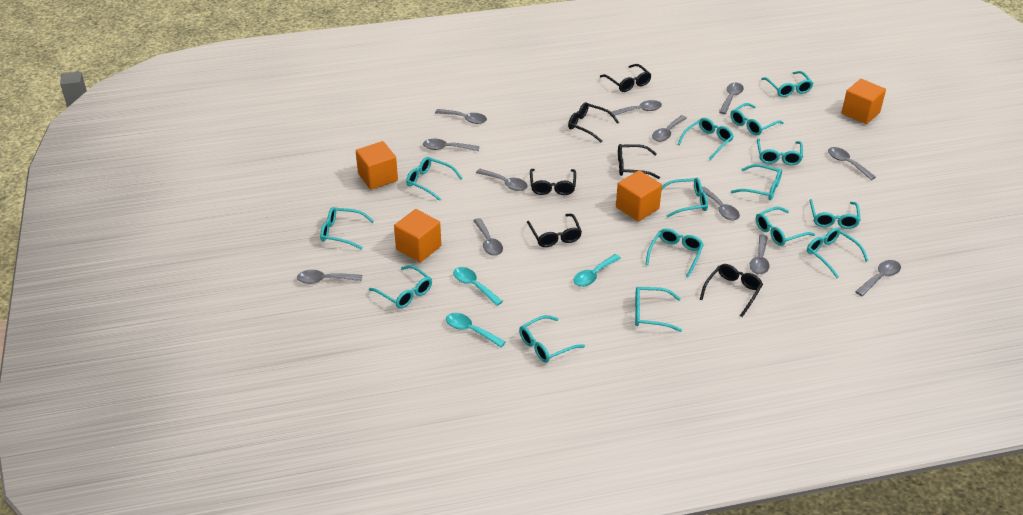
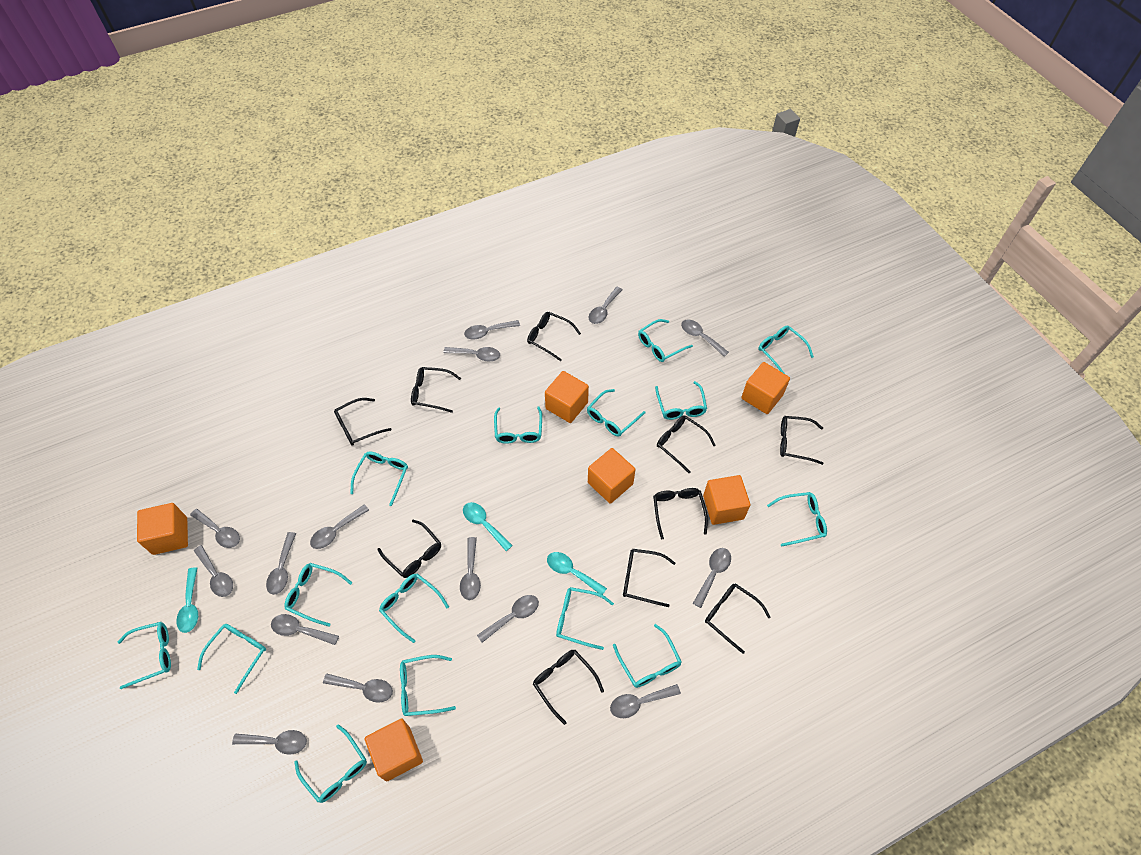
black glasses: 6 -> 10
grey spoon: 12 -> 15
orange cube: 4 -> 6

